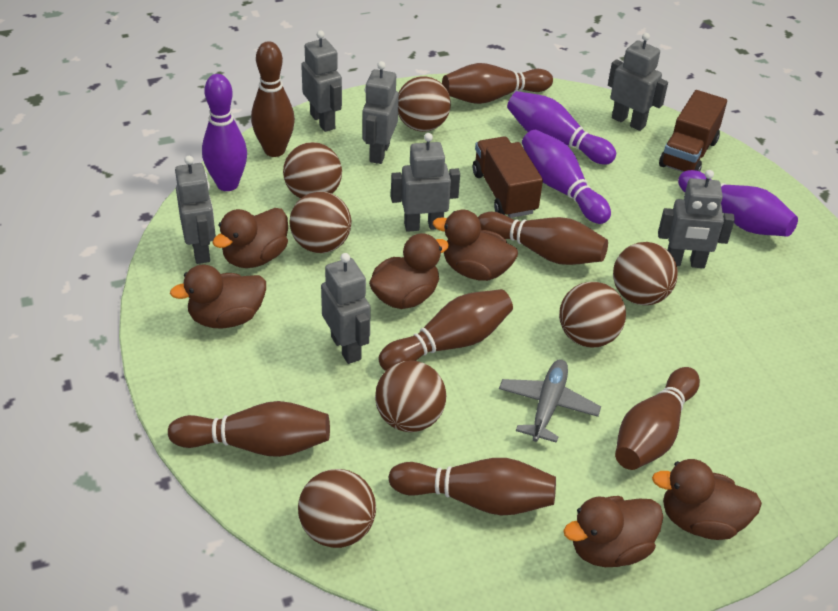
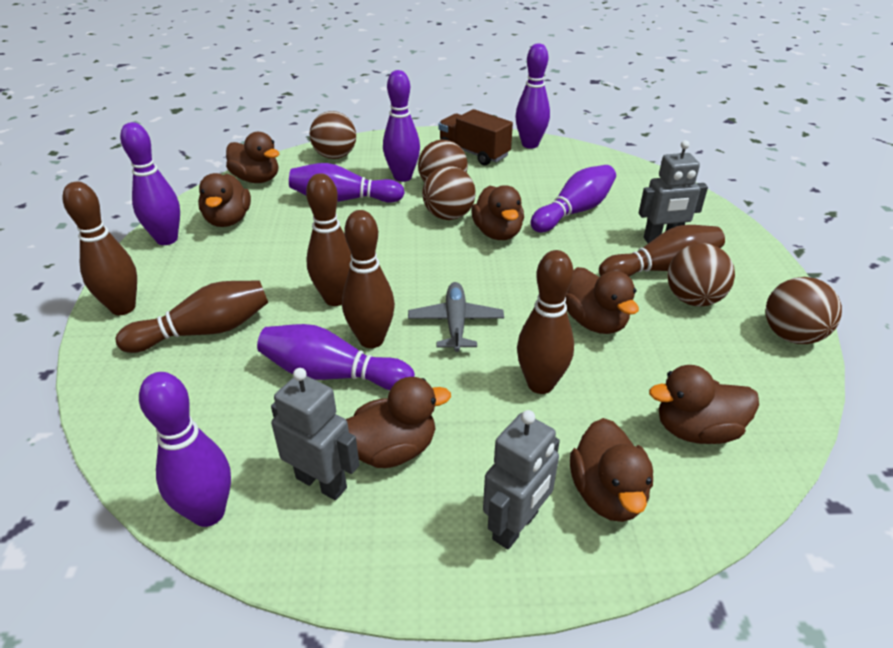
brown ball: 7 -> 5
brown bowling pin: 7 -> 6
brown duck: 6 -> 7
brown truck: 2 -> 1
grey robot: 7 -> 3
purple bowling pin: 4 -> 7

